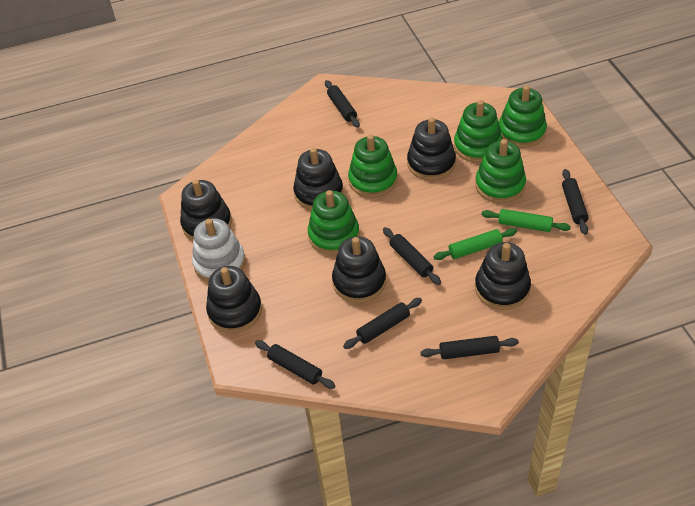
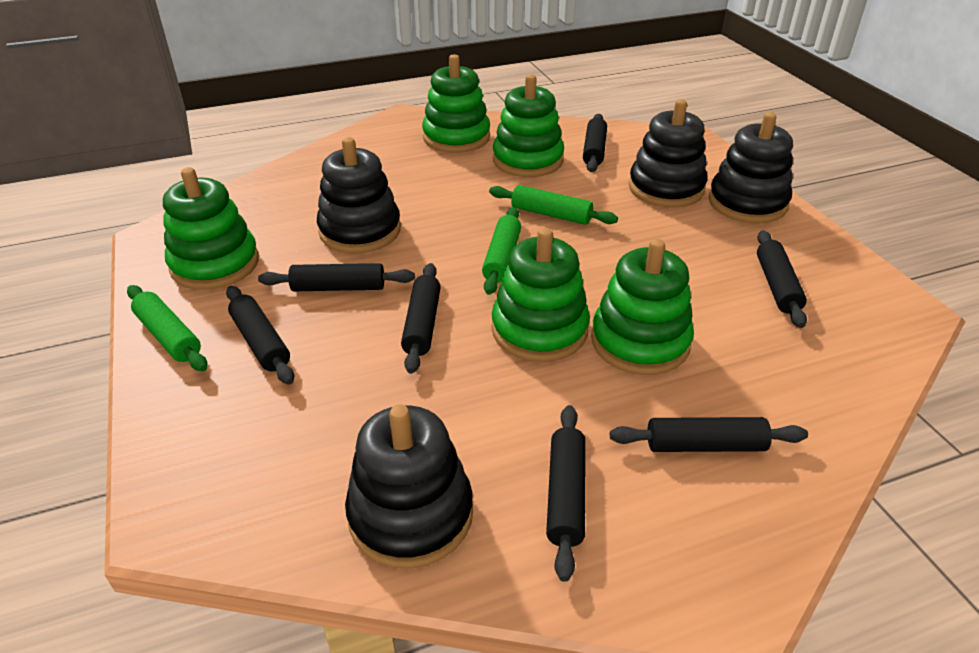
black rolling pin: 6 -> 7
black stacking toy: 6 -> 4
green rolling pin: 2 -> 3
white stacking toy: 1 -> 0

